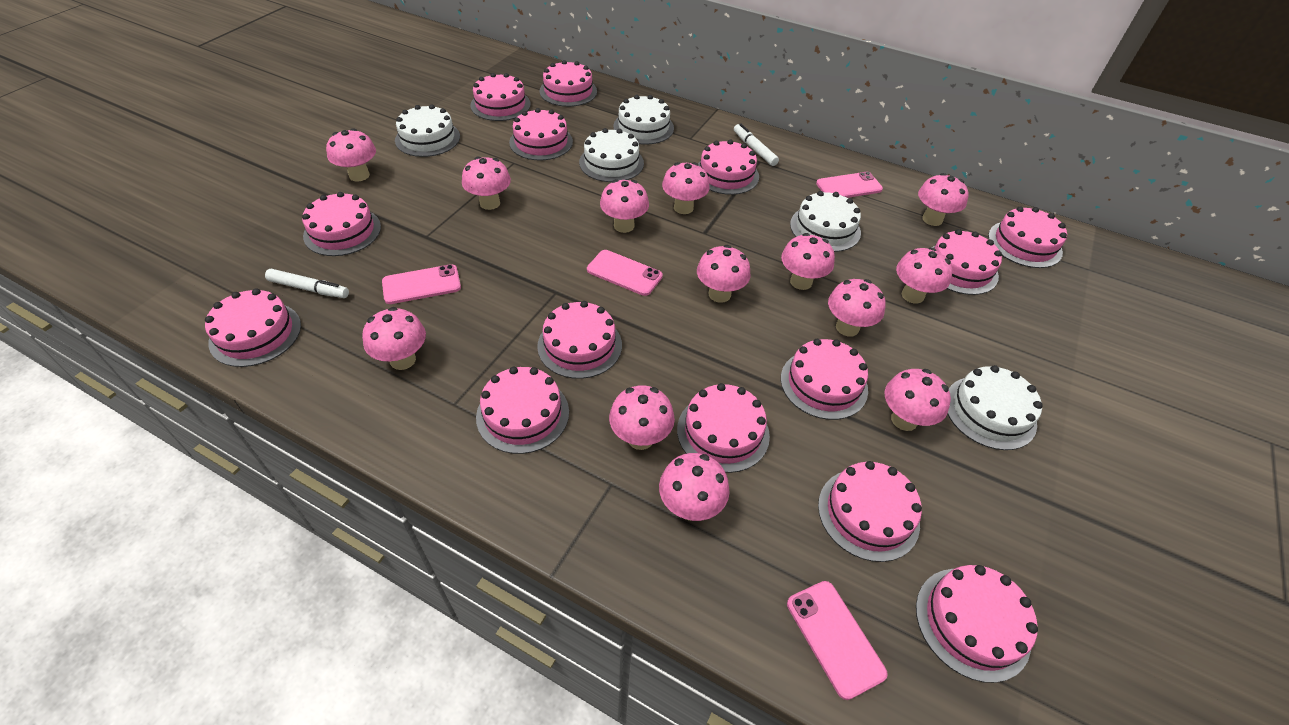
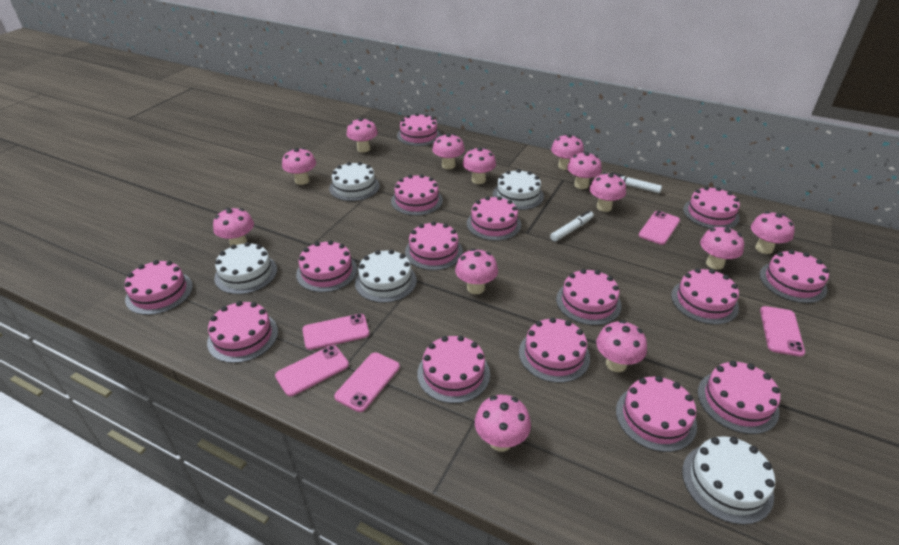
pink cake: 14 -> 15
pink phone: 4 -> 5

